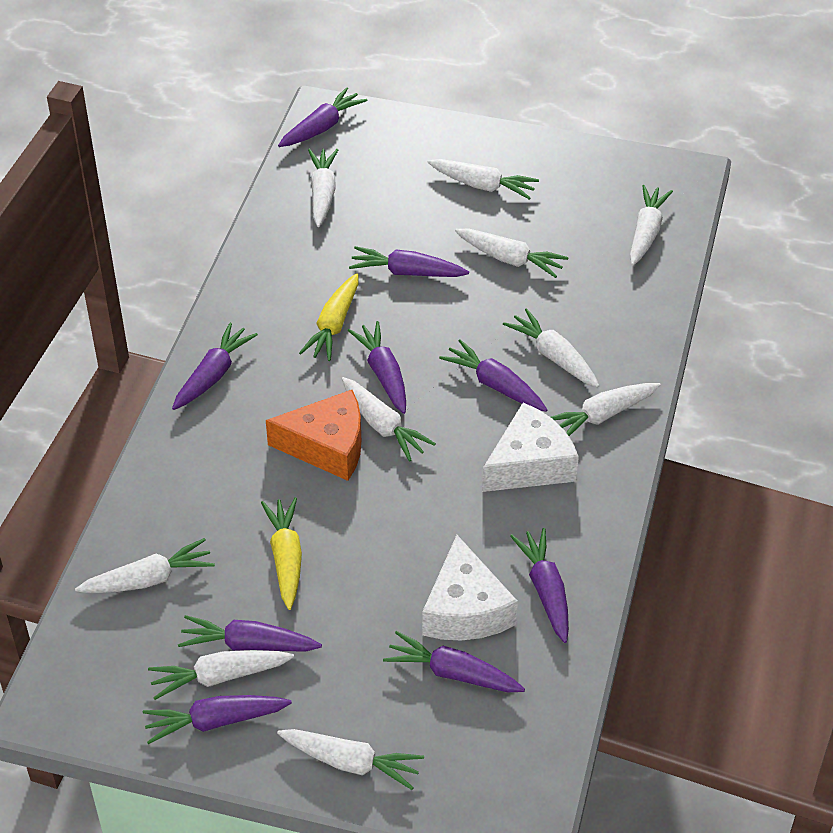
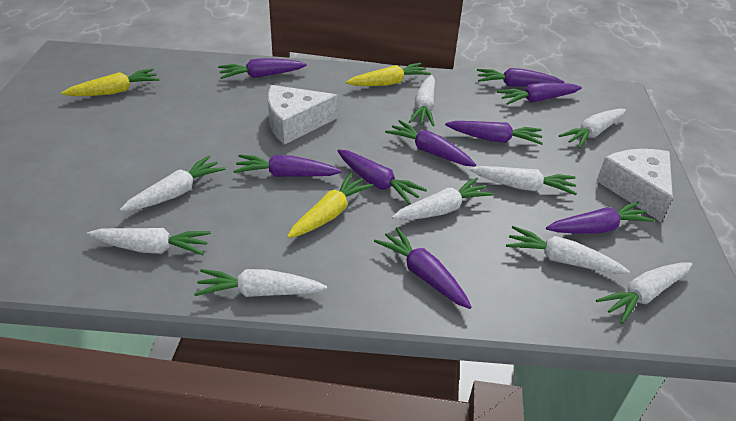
orange cheese: 1 -> 0
white carrot: 10 -> 9
yellow carrot: 2 -> 3

